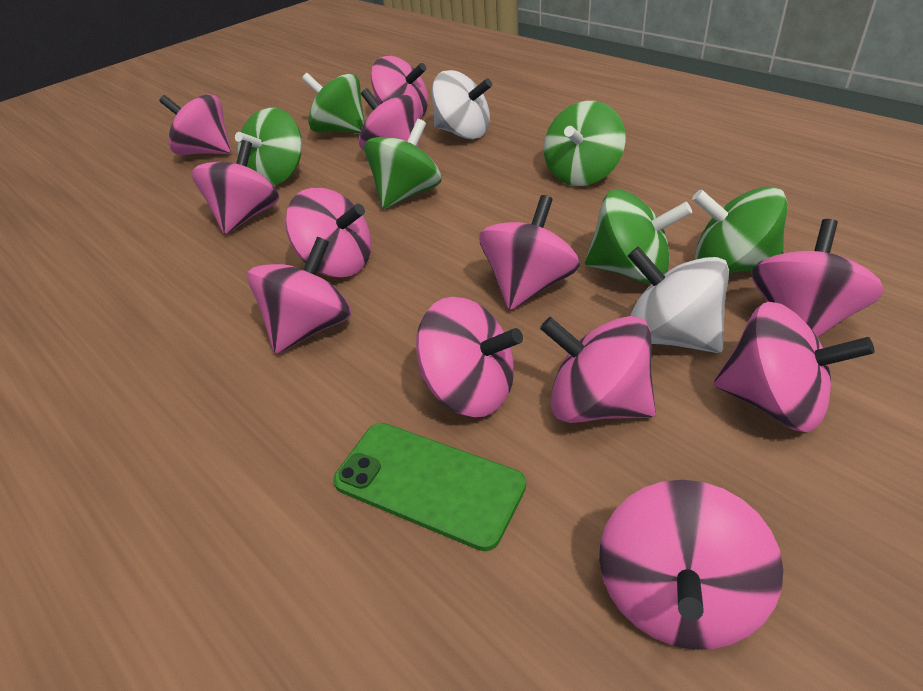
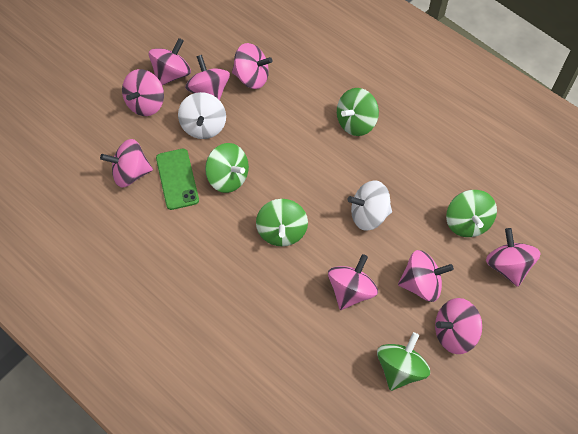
green spinning top: 6 -> 5
pink spinning top: 12 -> 9

